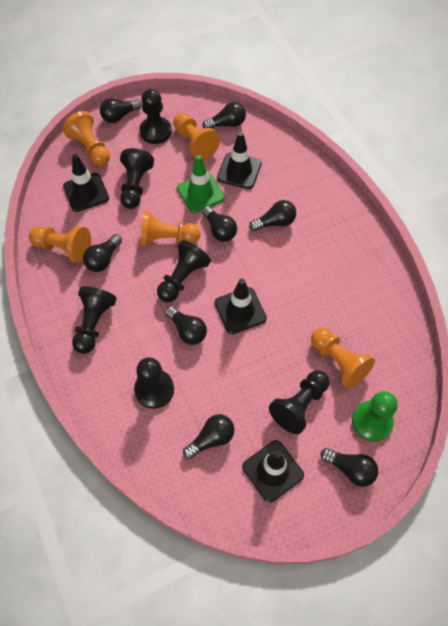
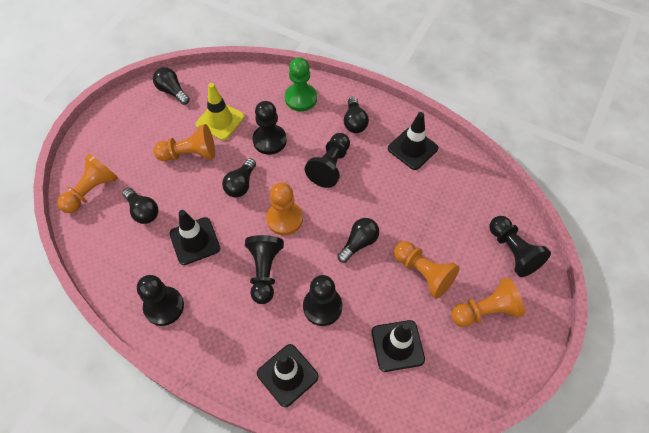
black light bulb: 8 -> 5
green traffic cone: 1 -> 0
yellow traffic cone: 0 -> 1

